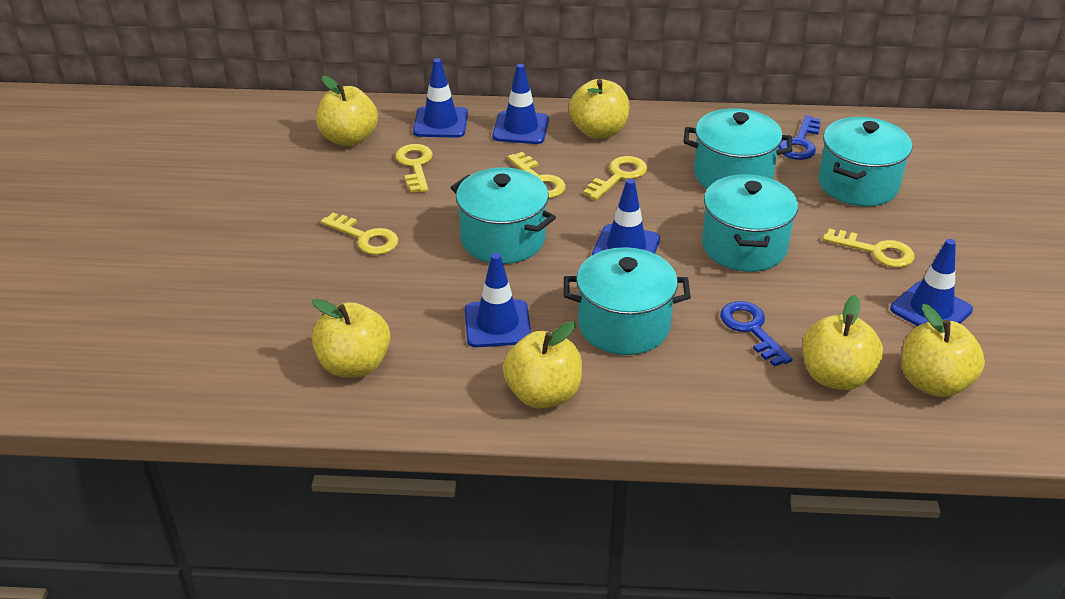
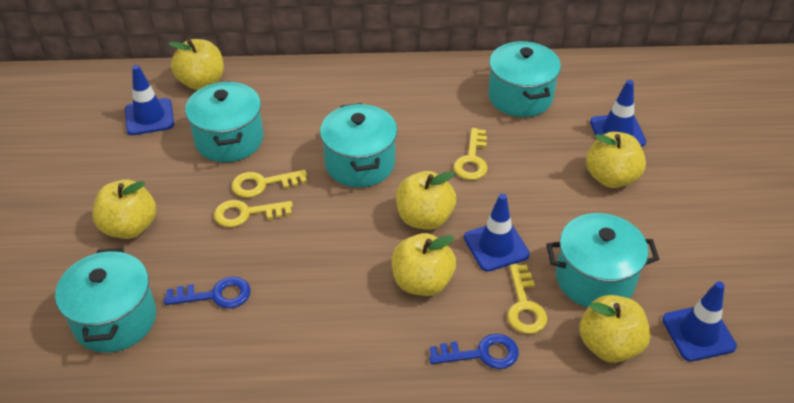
blue traffic cone: 5 -> 4
yellow key: 5 -> 4

